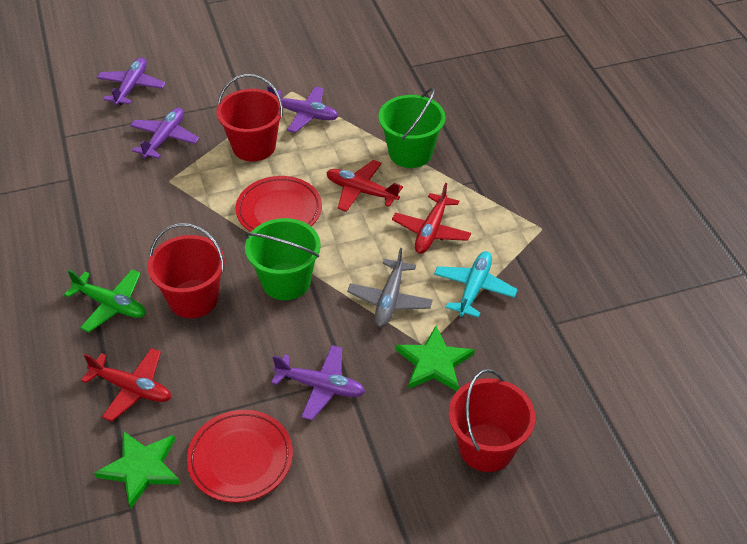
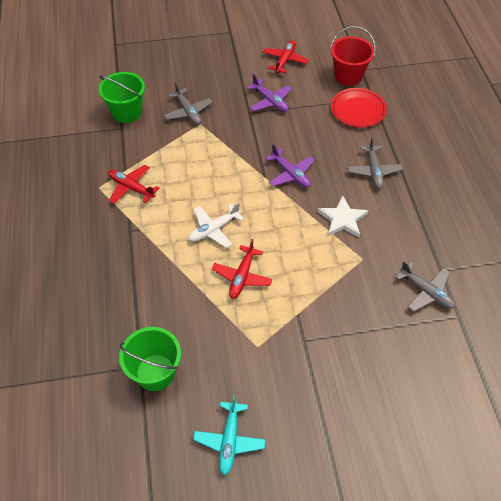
green plane: 1 -> 0
green star: 2 -> 0
grey plane: 1 -> 3
purple plane: 4 -> 2
red bucket: 3 -> 1
red plate: 2 -> 1
white plane: 0 -> 1
white star: 0 -> 1

